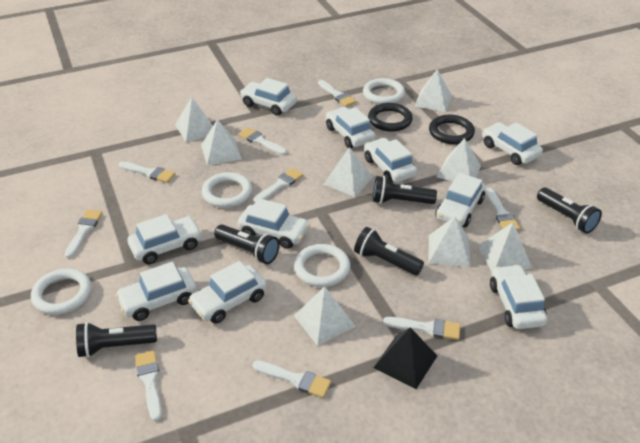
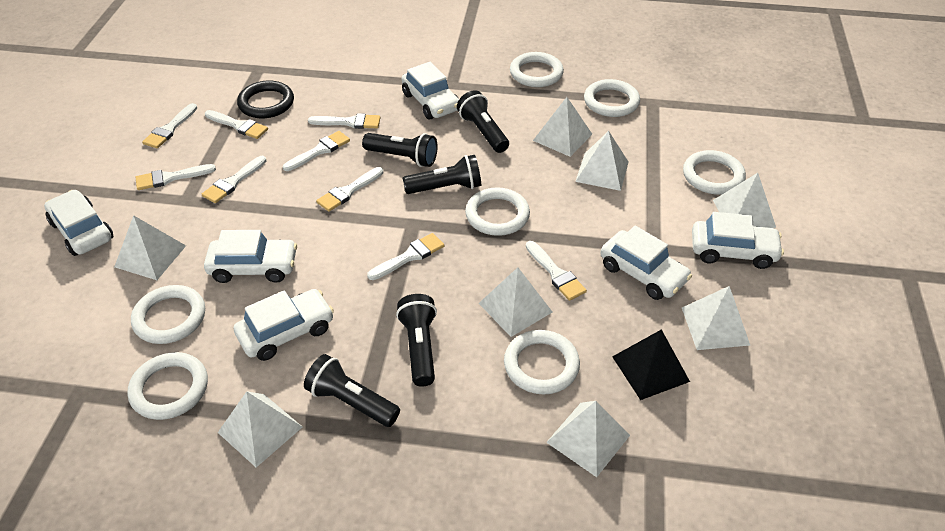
black ring: 2 -> 1
white car: 10 -> 6
white ring: 4 -> 7

